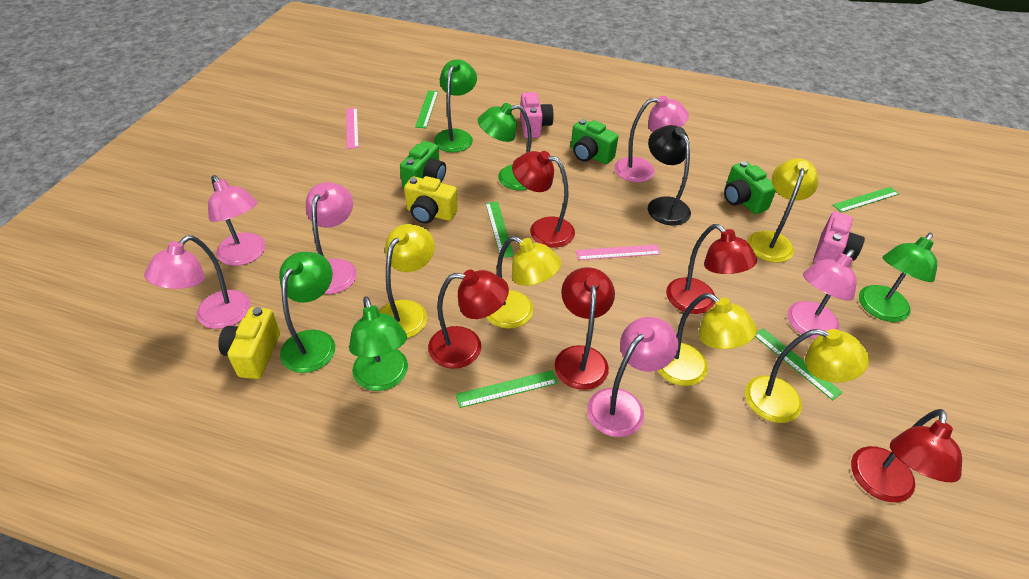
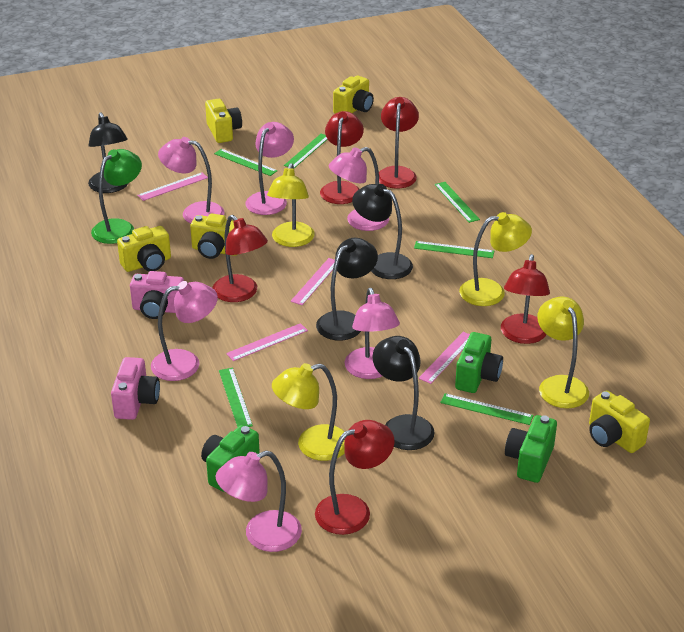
black lamp: 1 -> 4
green lamp: 5 -> 1
green ruler: 5 -> 6
pink ruler: 2 -> 4
yellow camera: 2 -> 5
yellow lamp: 5 -> 4

